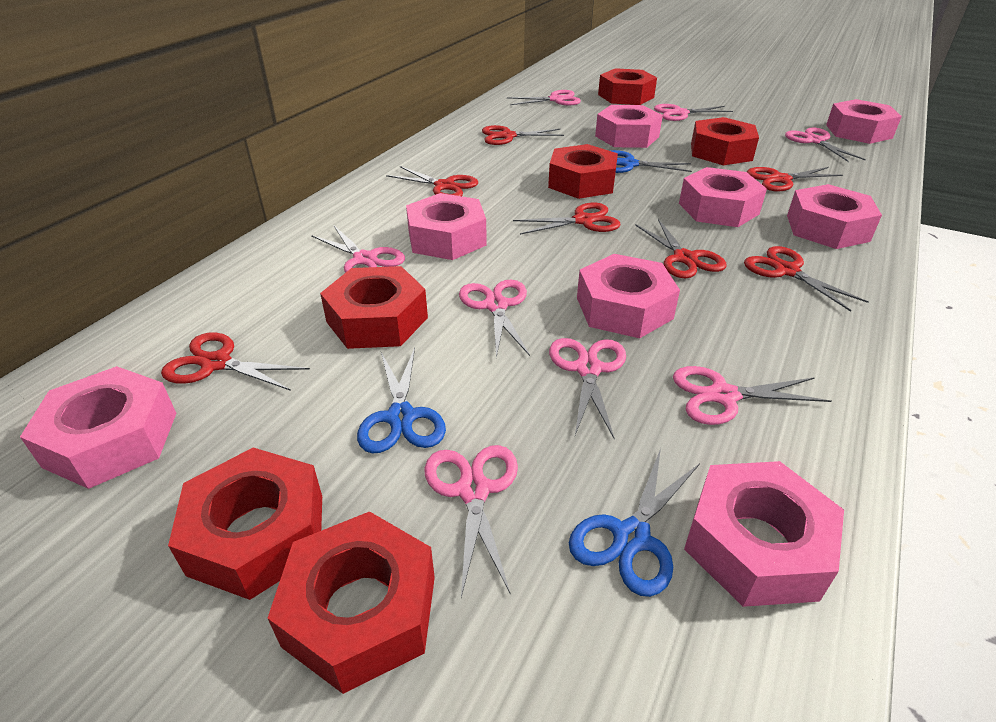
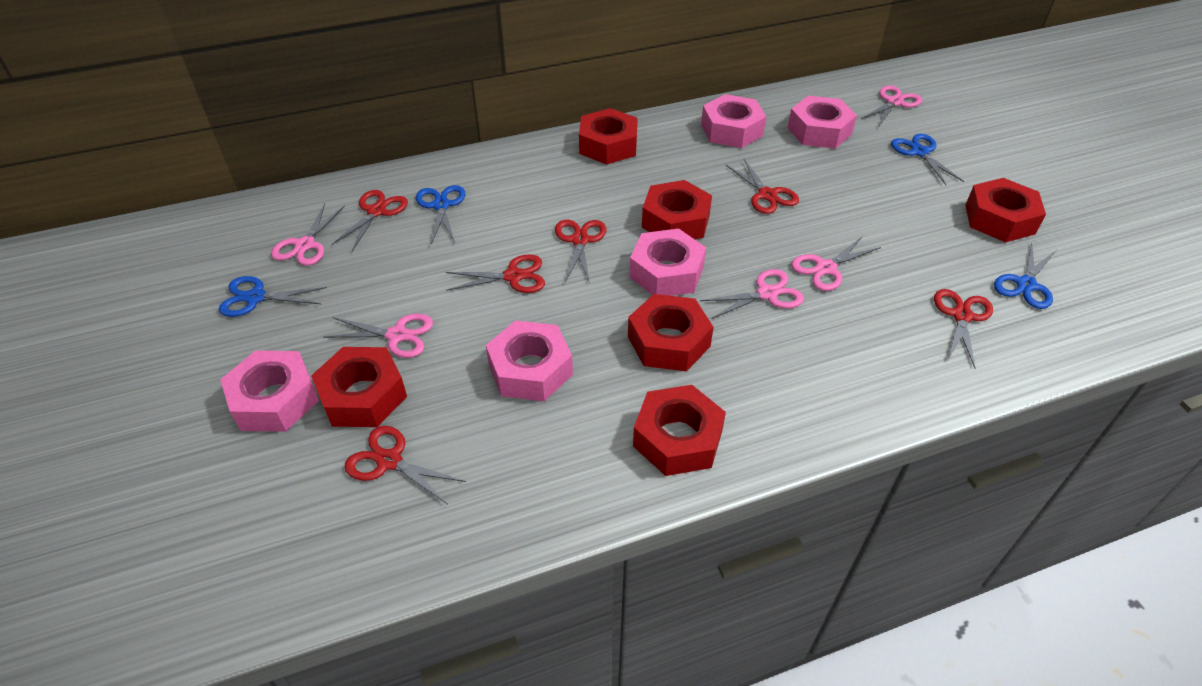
blue scissors: 3 -> 4
pink nut: 8 -> 5
pink scissors: 8 -> 5
red scissors: 7 -> 6

